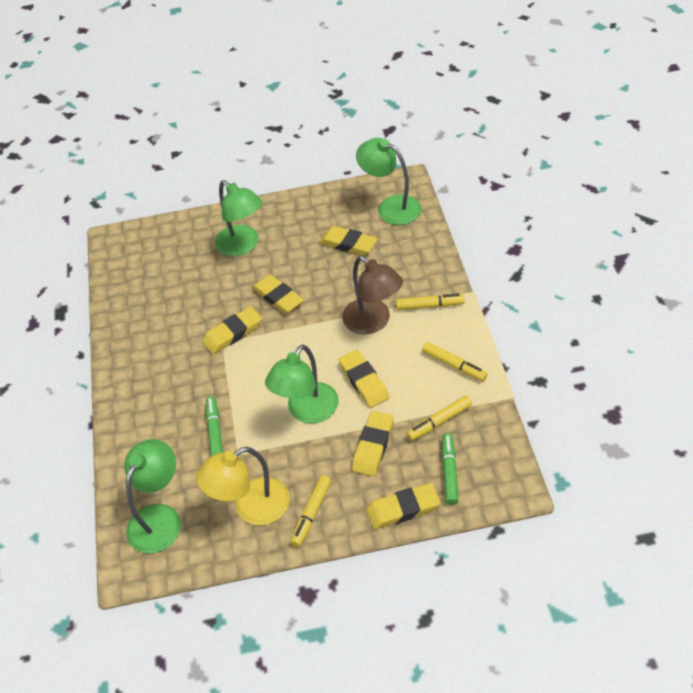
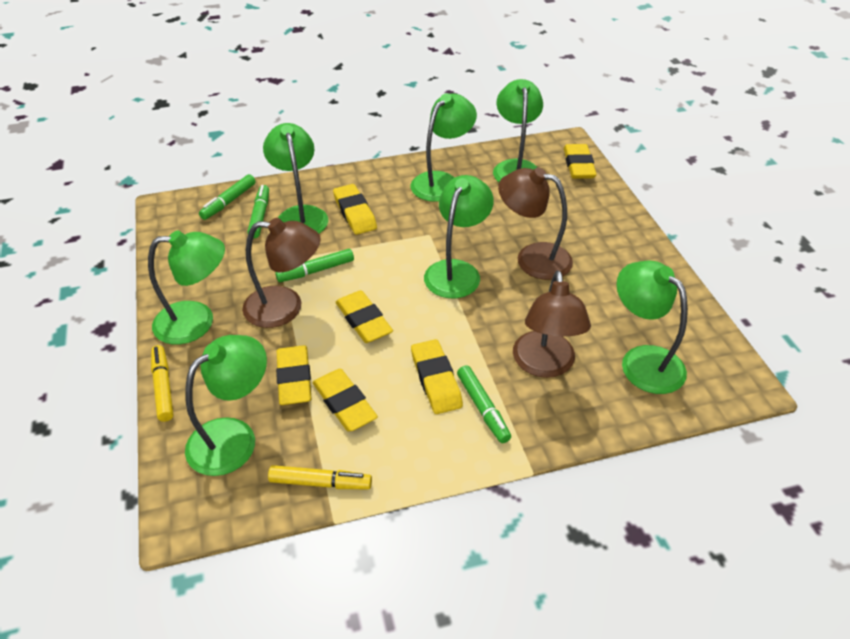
brown lamp: 1 -> 3
green lamp: 4 -> 7
green marker: 2 -> 4
yellow lamp: 1 -> 0
yellow marker: 4 -> 2

